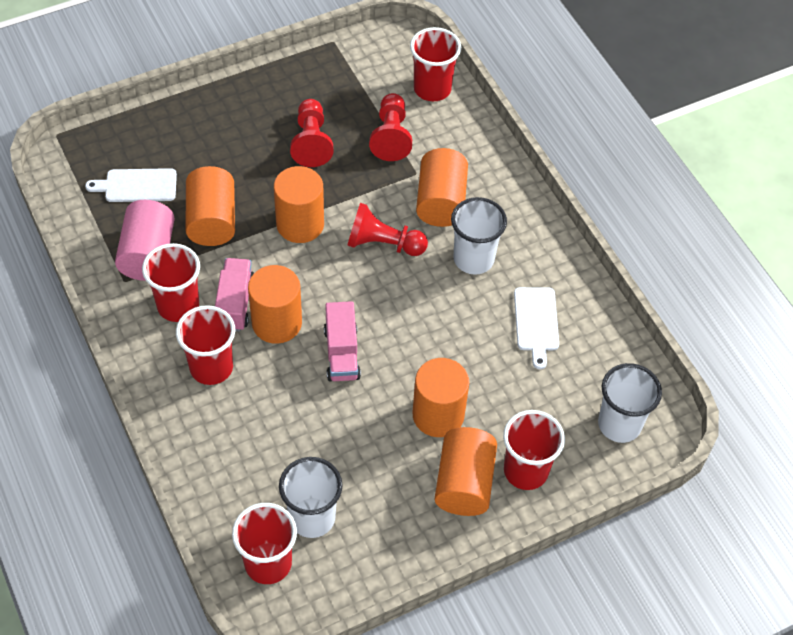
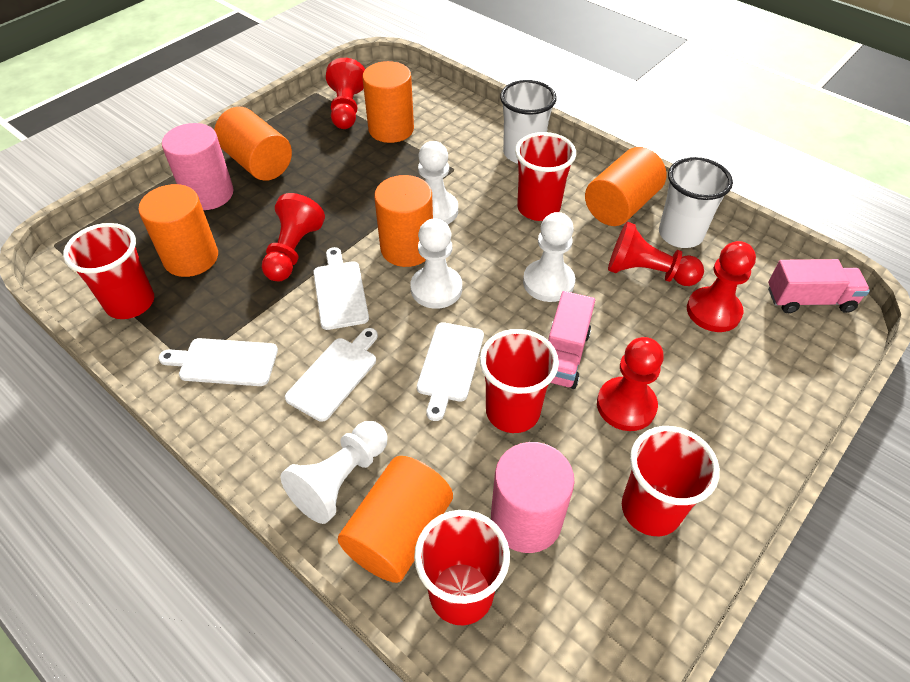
pink cylinder: 1 -> 2
red pawn: 3 -> 5
white cup: 3 -> 2
white cutting board: 2 -> 4
white pawn: 0 -> 4

